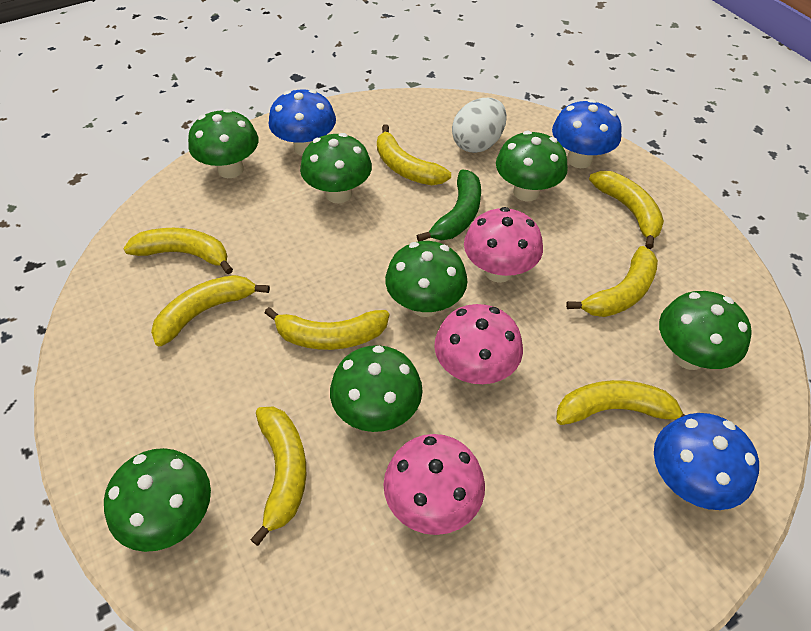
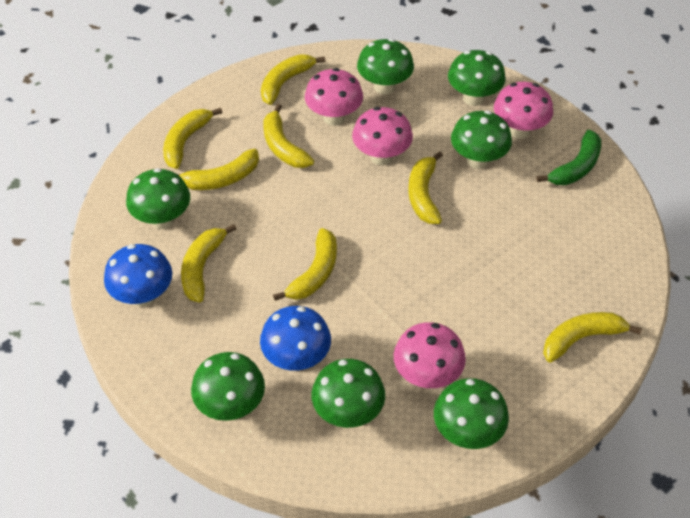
blue mushroom: 3 -> 2
pink mushroom: 3 -> 4
white egg: 1 -> 0

